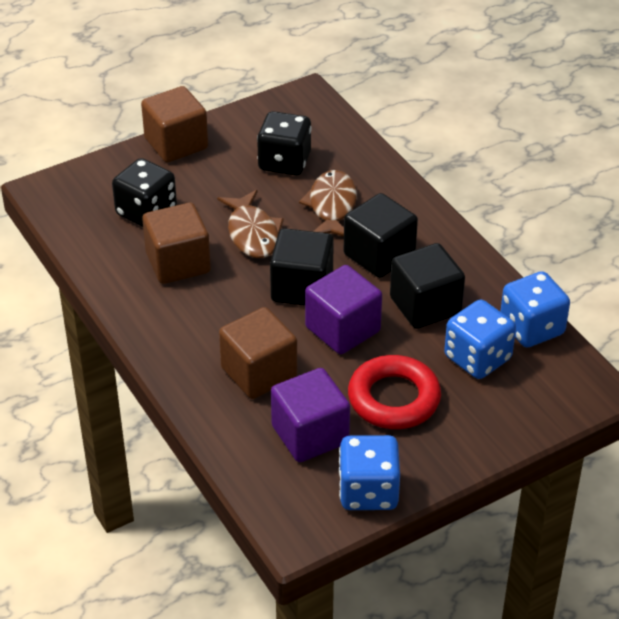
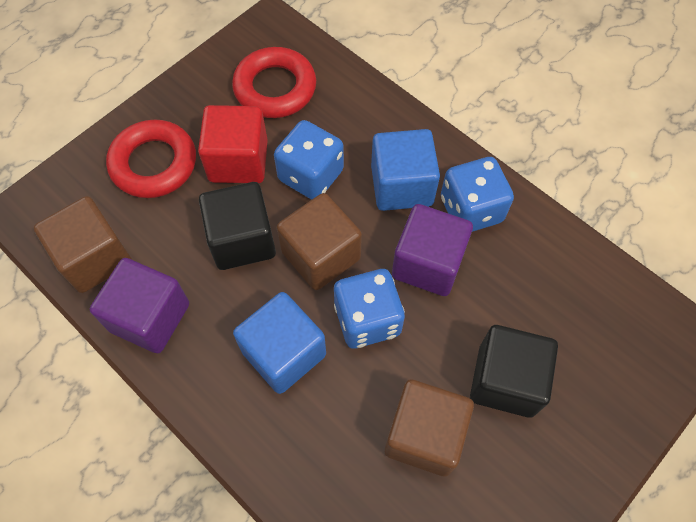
black cube: 3 -> 2
black dice: 2 -> 0
blue cube: 0 -> 2
brown fish: 2 -> 0
red cube: 0 -> 1
red ring: 1 -> 2

